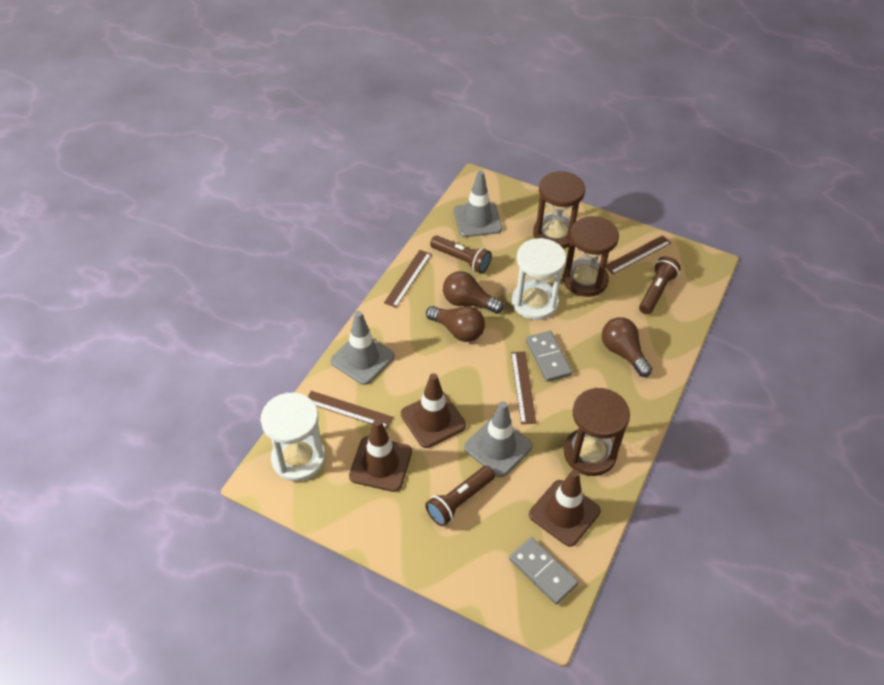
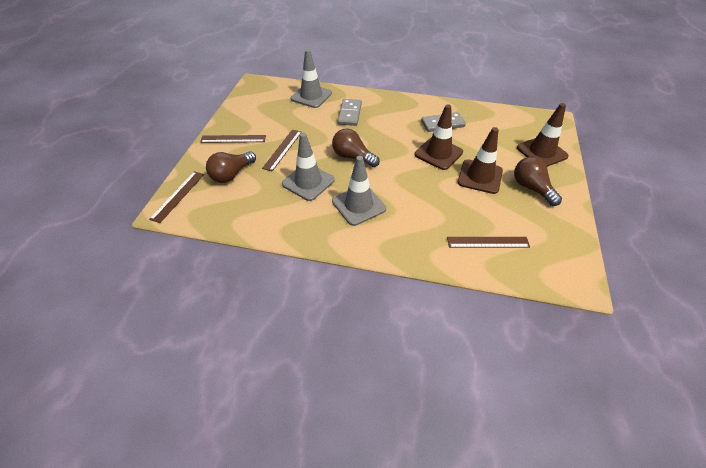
brown flashlight: 3 -> 0
brown hourglass: 3 -> 0
white hourglass: 2 -> 0

